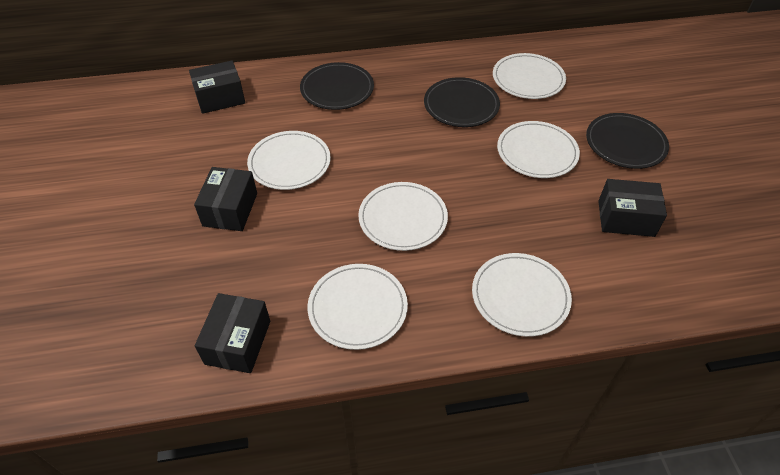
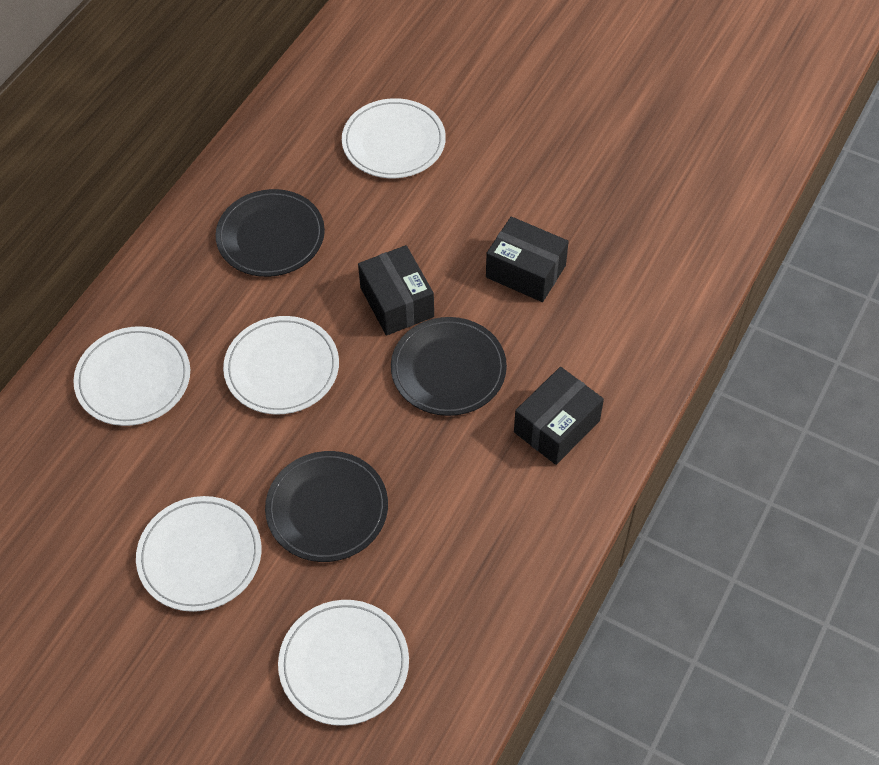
black box: 4 -> 3
white plate: 6 -> 5

